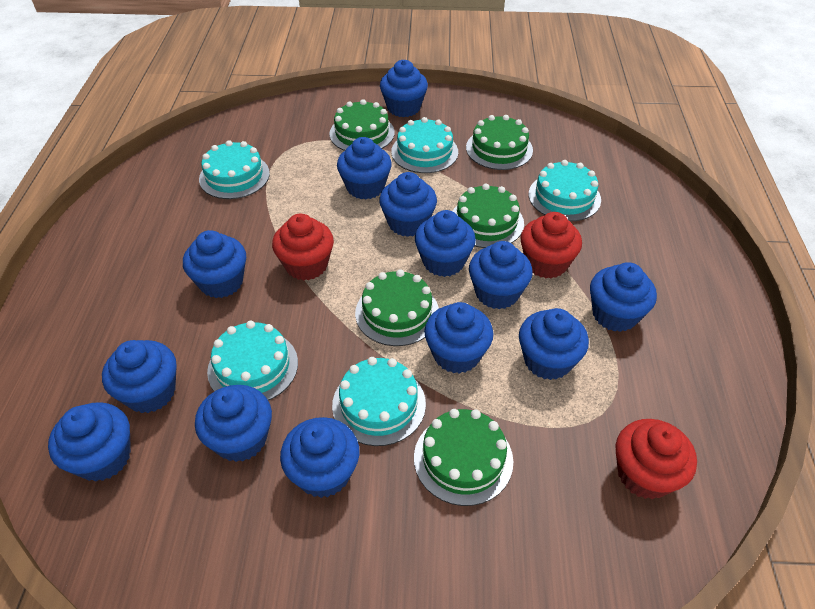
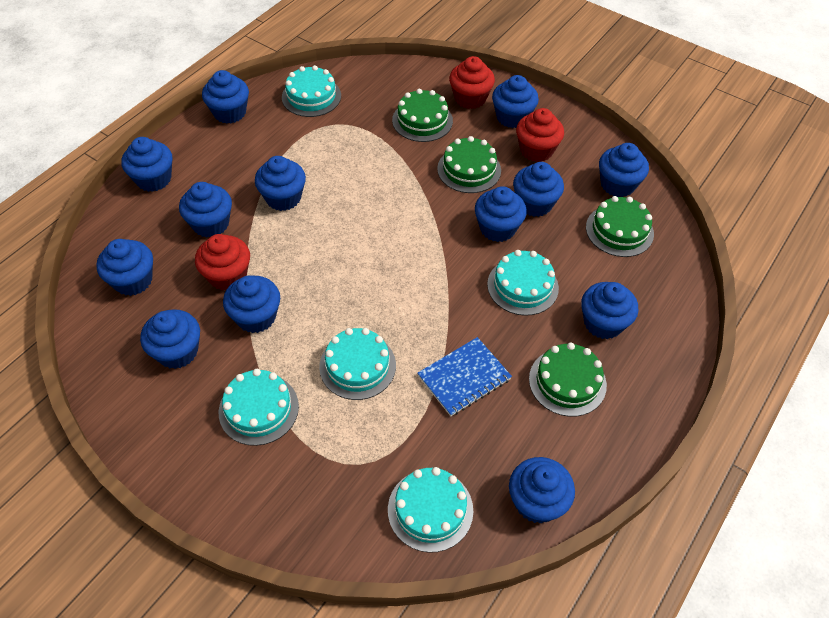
blue notebook: 0 -> 1
green cake: 5 -> 4

